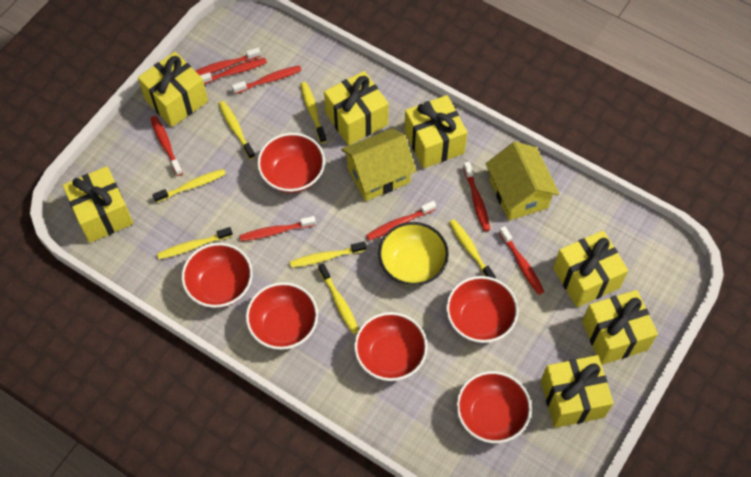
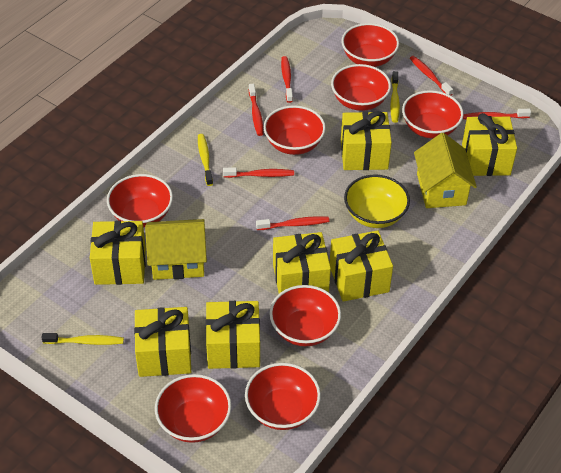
red bowl: 6 -> 8
red toothbrush: 8 -> 6
yellow toothbrush: 7 -> 3

